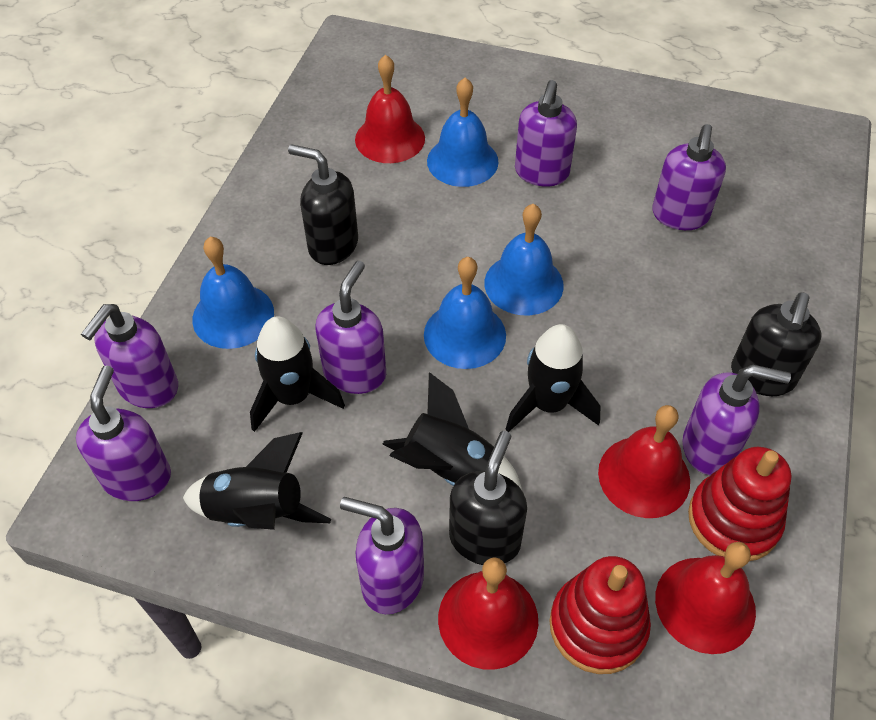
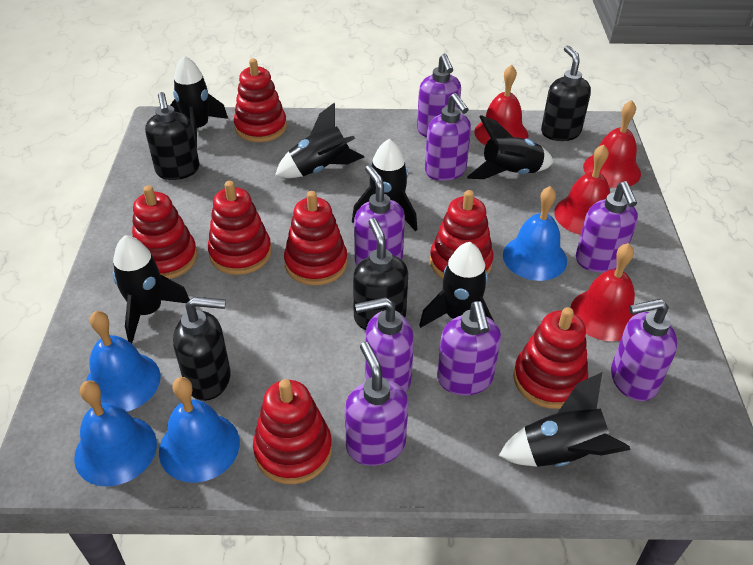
black rocket: 4 -> 7
black soap dispenser: 3 -> 4
purple soap dispenser: 7 -> 8
red stacking toy: 2 -> 7

